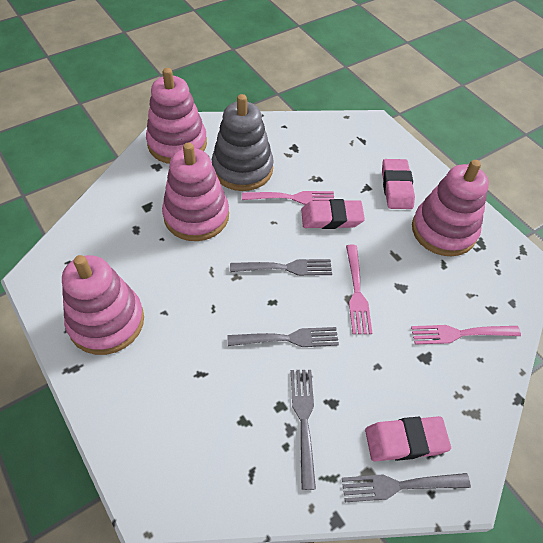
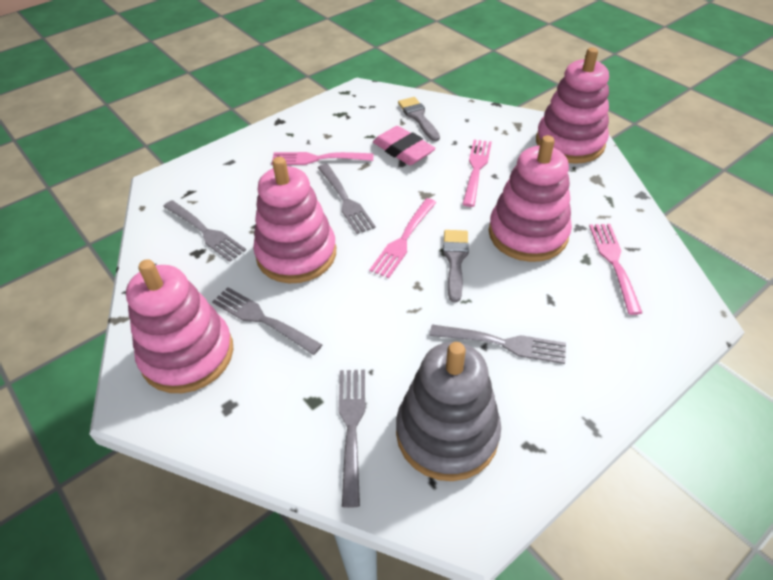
grey brush: 0 -> 2
grey fork: 4 -> 5
pink eraser: 3 -> 1
pink fork: 3 -> 4

